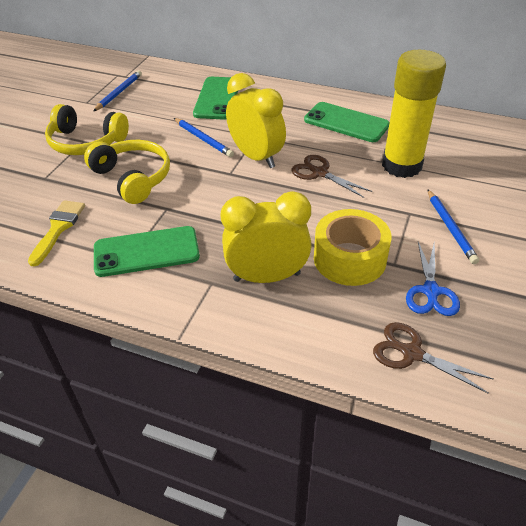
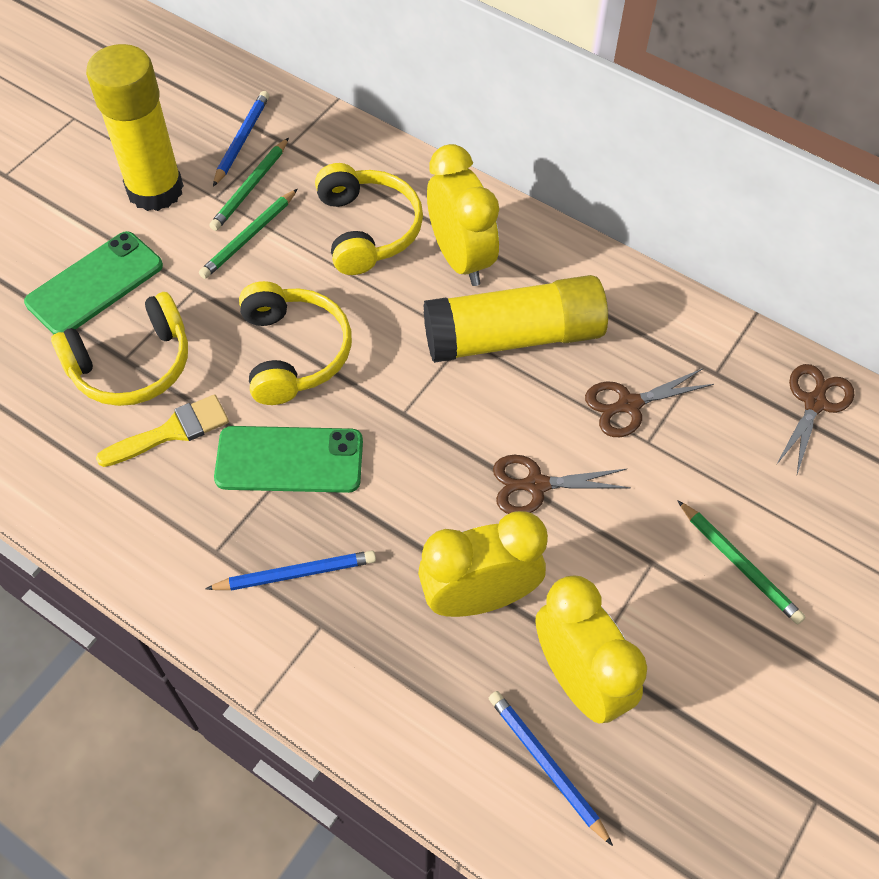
blue scissors: 1 -> 0
brown scissors: 2 -> 3
green pencil: 0 -> 3
green phone: 3 -> 2
yellow clock: 2 -> 3
yellow glue stick: 1 -> 2
yellow headphones: 2 -> 3
yellow tape: 1 -> 0

